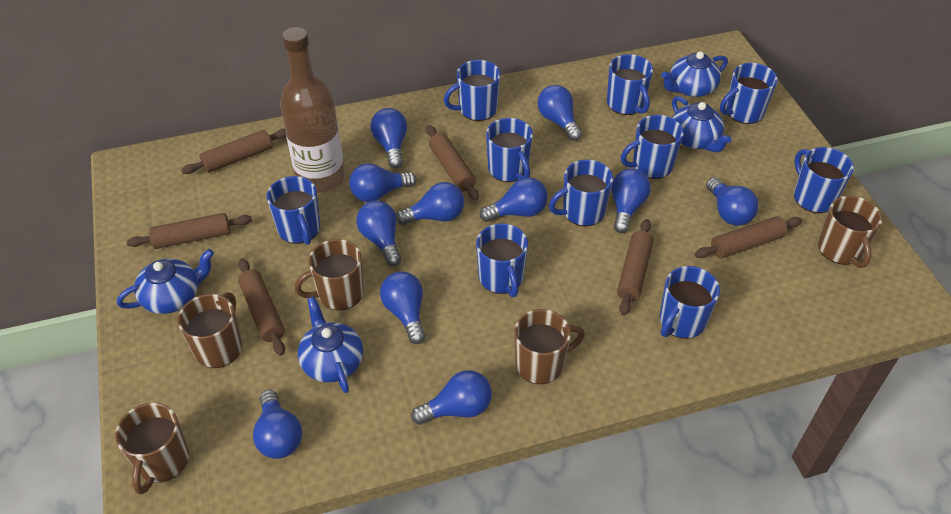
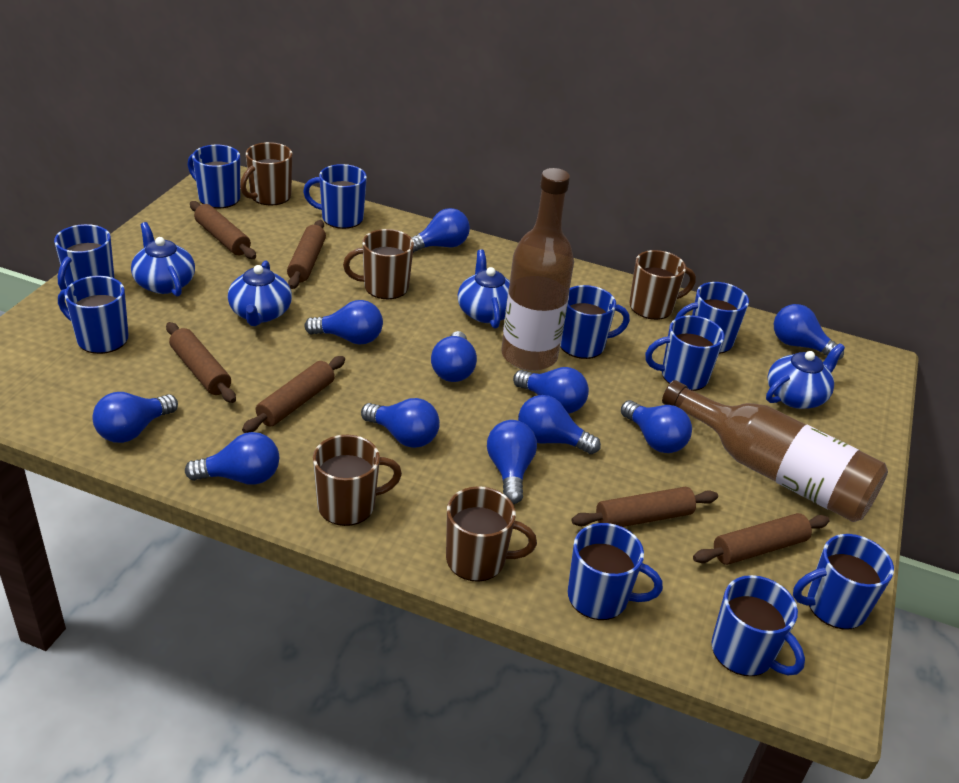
brown bottle: 1 -> 2

